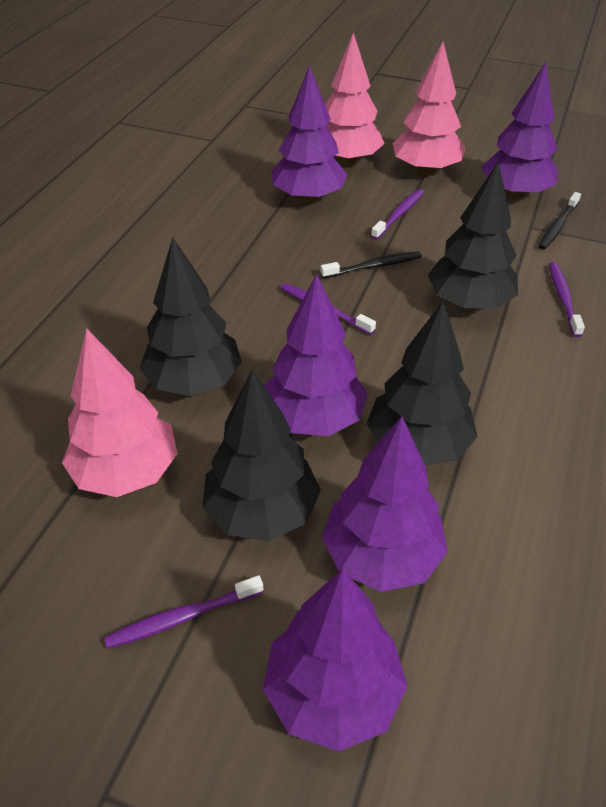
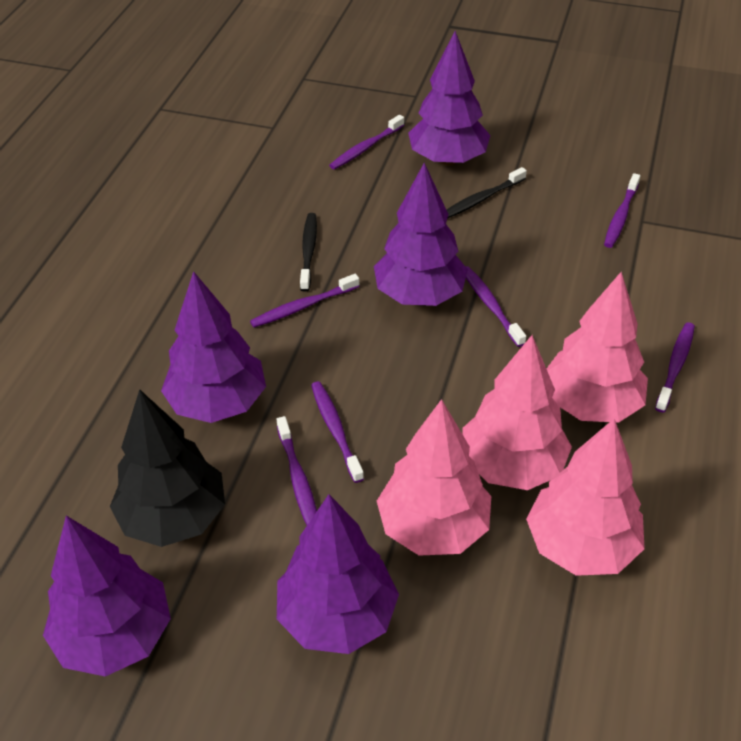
black tree: 4 -> 1
pink tree: 3 -> 4
purple toothbrush: 4 -> 7

